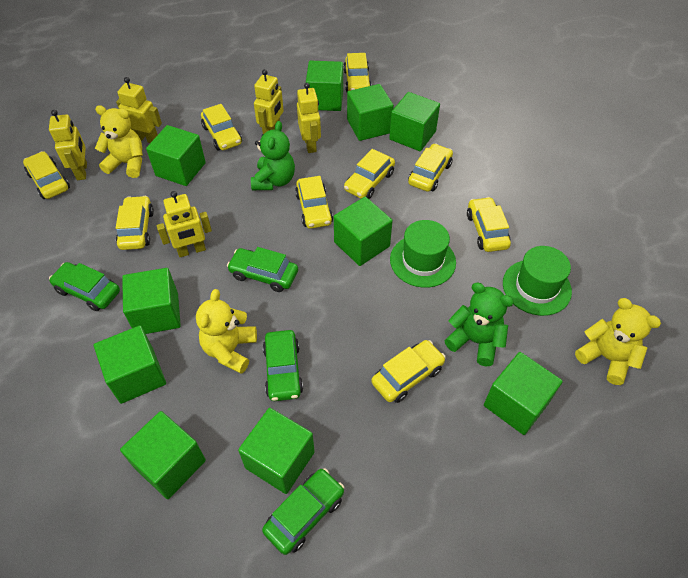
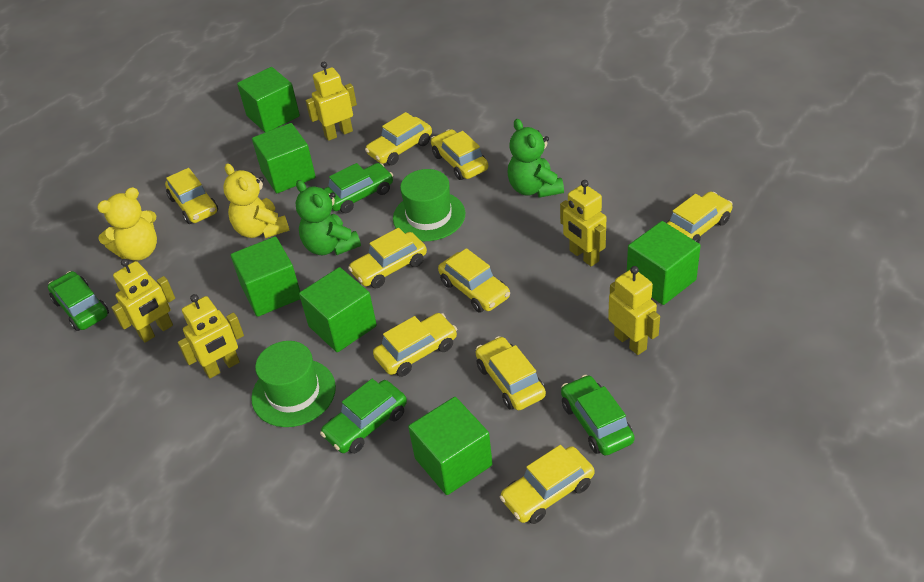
green cube: 10 -> 6
yellow teddy bear: 3 -> 2

